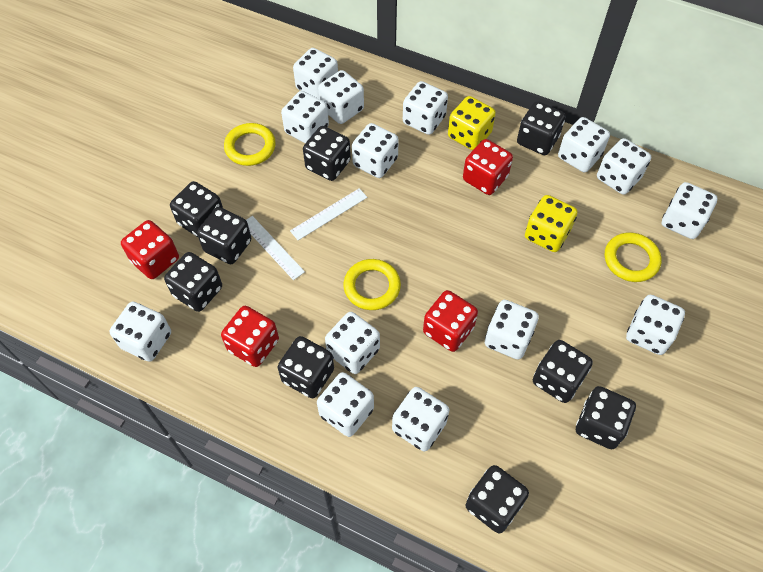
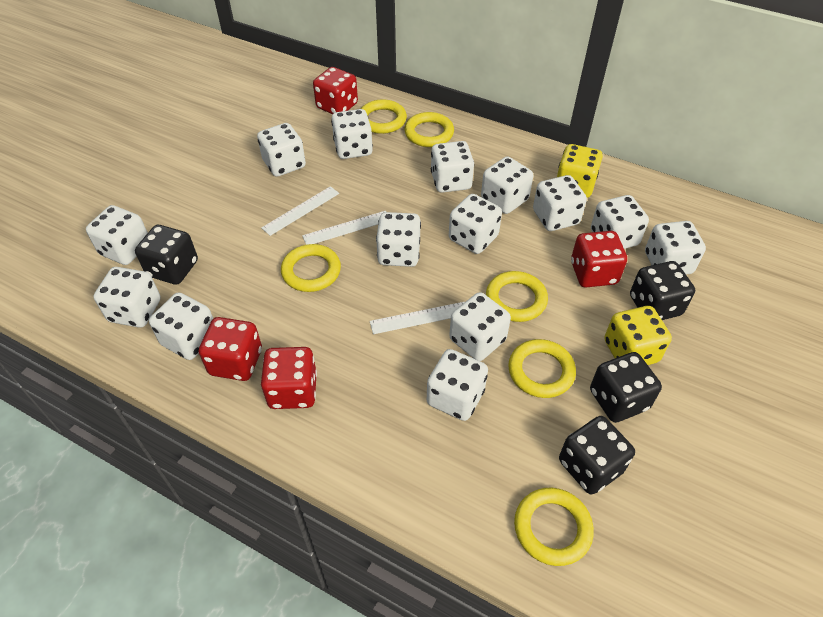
black dice: 9 -> 4
white ruler: 2 -> 3
yellow ring: 3 -> 6

